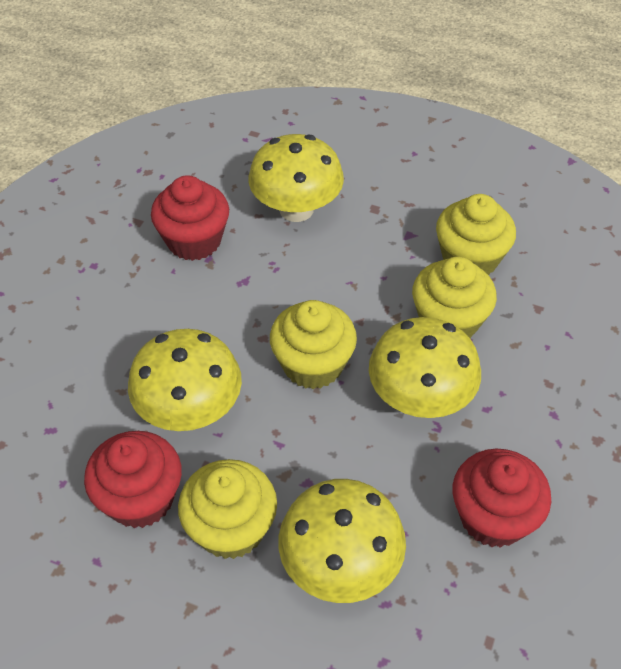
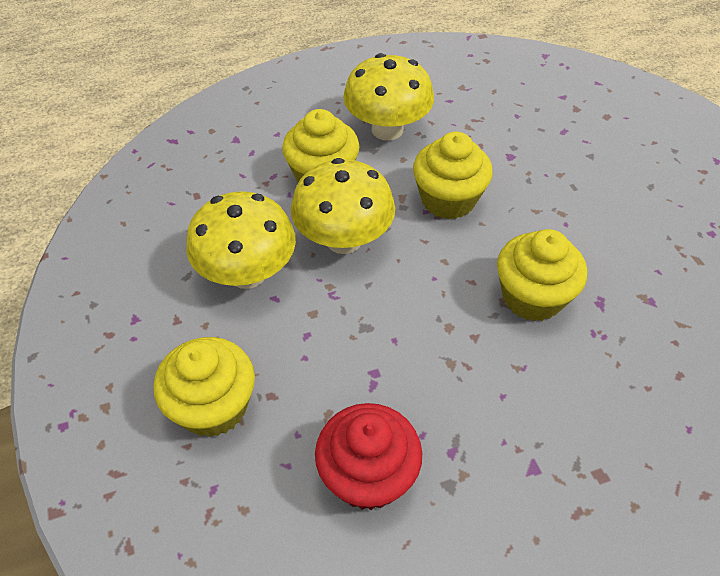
red cupcake: 3 -> 1
yellow mushroom: 4 -> 3

